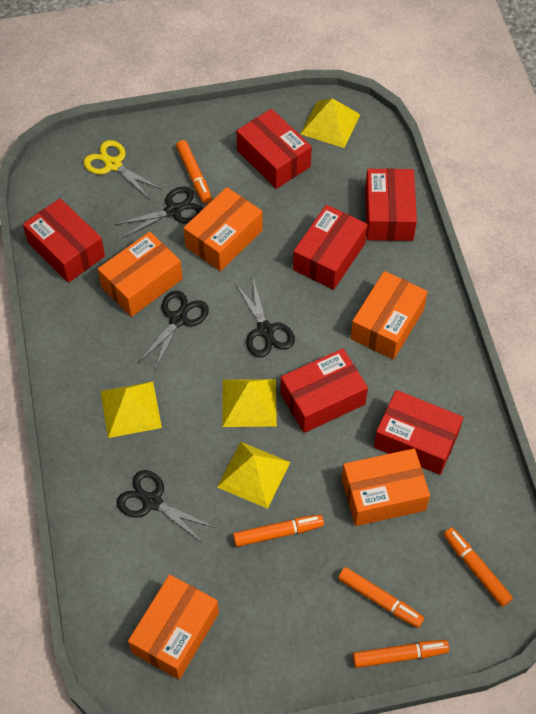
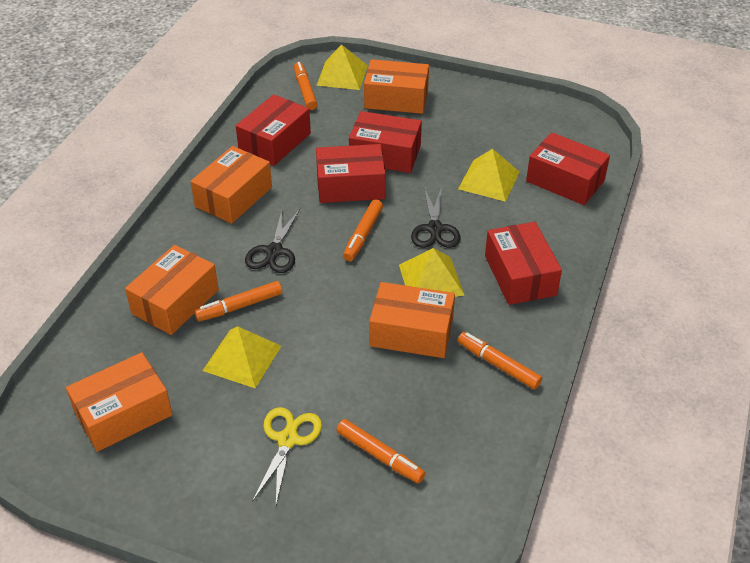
black scissors: 4 -> 2
red box: 6 -> 5

